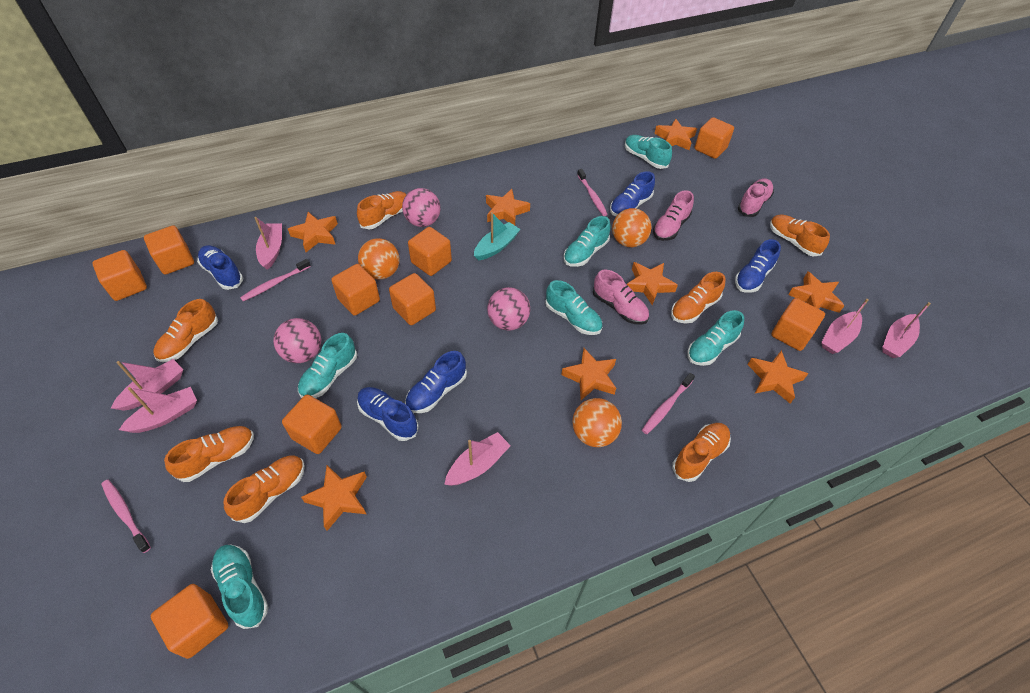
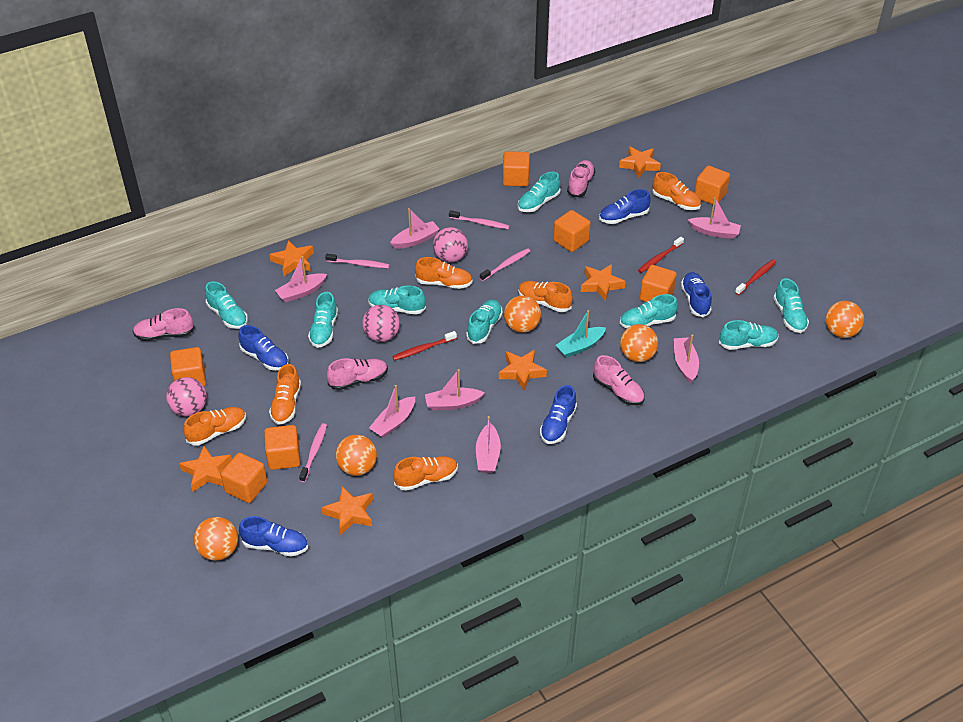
orange ball: 3 -> 5
orange cube: 9 -> 7
orange shoe: 7 -> 6
orange star: 8 -> 6
pink boat: 6 -> 7
pink shoe: 3 -> 4
red toothbrush: 0 -> 3
turquoise shoe: 6 -> 8

